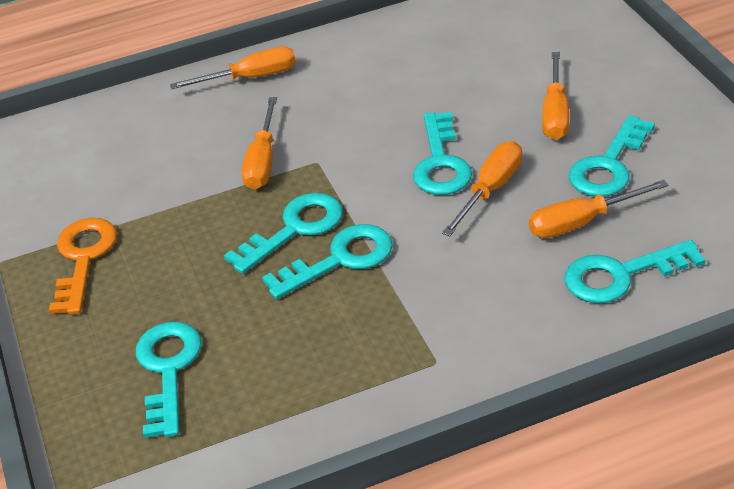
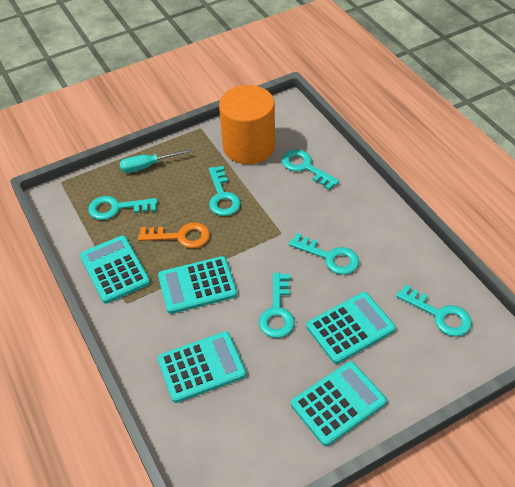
orange cylinder: 0 -> 1
orange screwdriver: 5 -> 0
turquoise calculator: 0 -> 5
turquoise screwdriver: 0 -> 1

